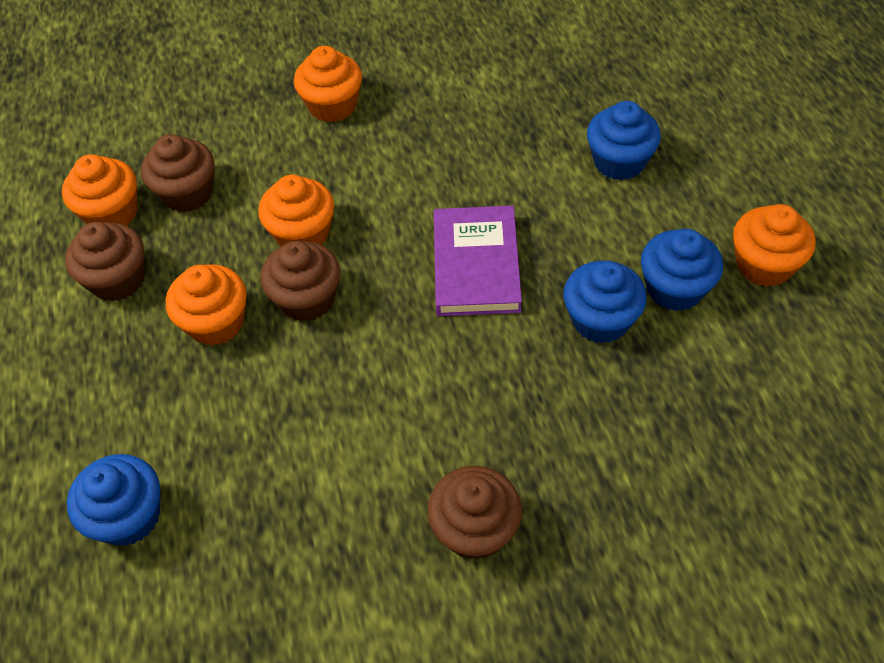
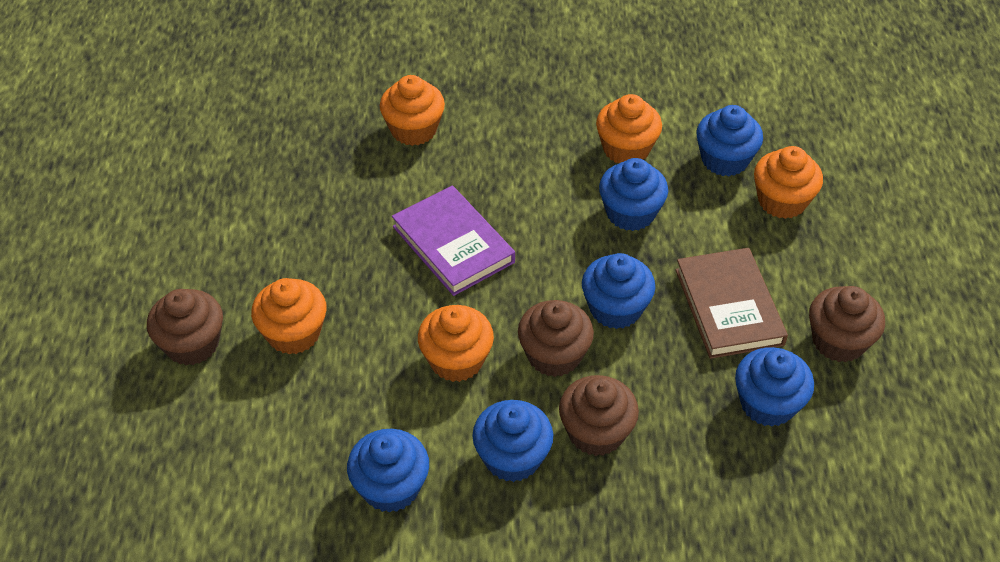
blue cupcake: 4 -> 6
brown book: 0 -> 1

